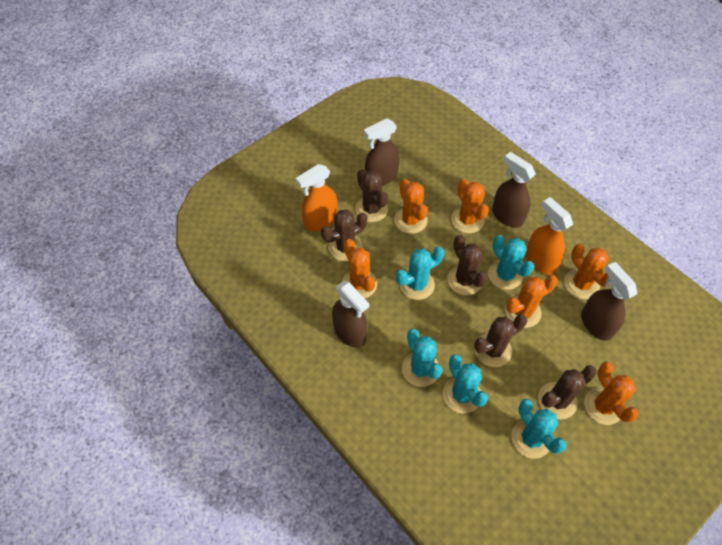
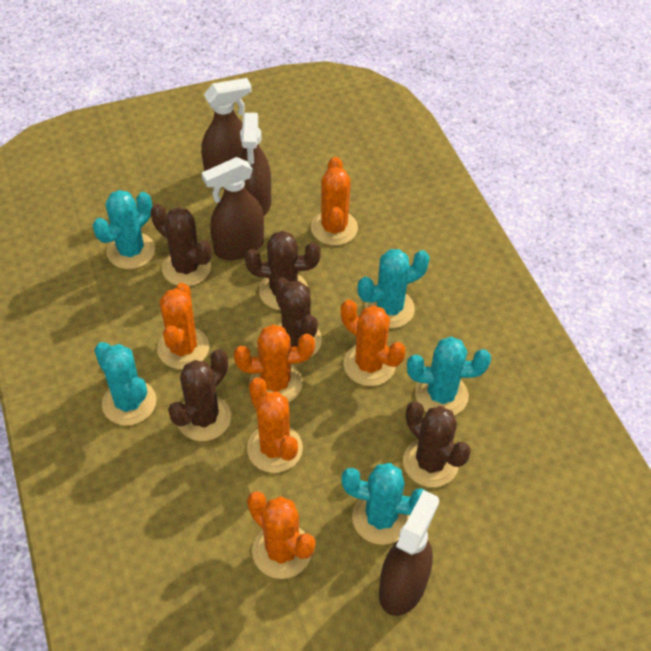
orange spray bottle: 2 -> 0

